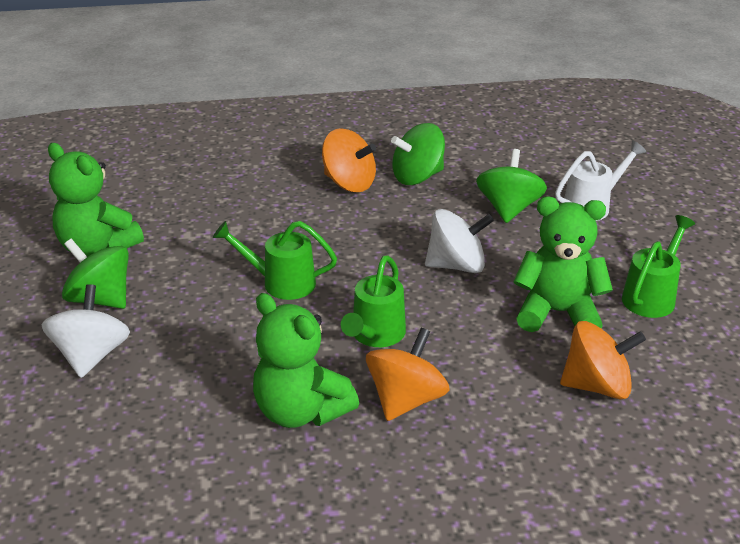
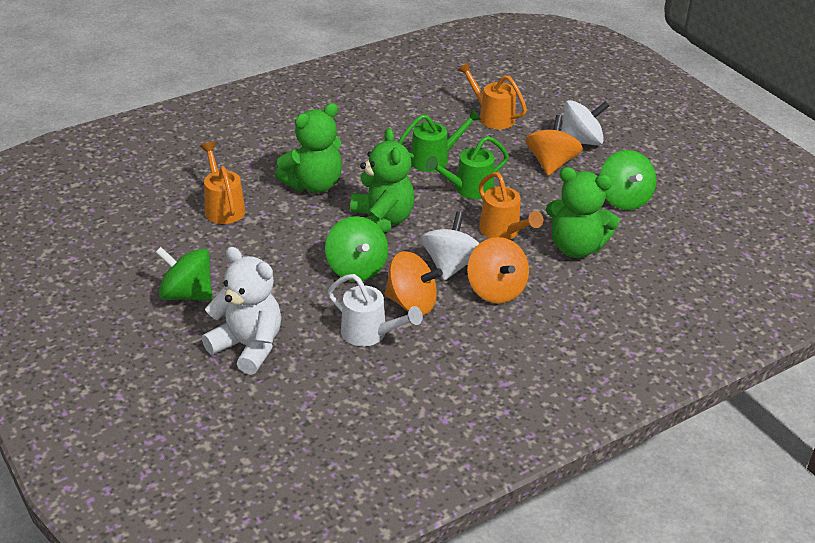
green watering can: 3 -> 2
orange watering can: 0 -> 3
white teddy bear: 0 -> 1

